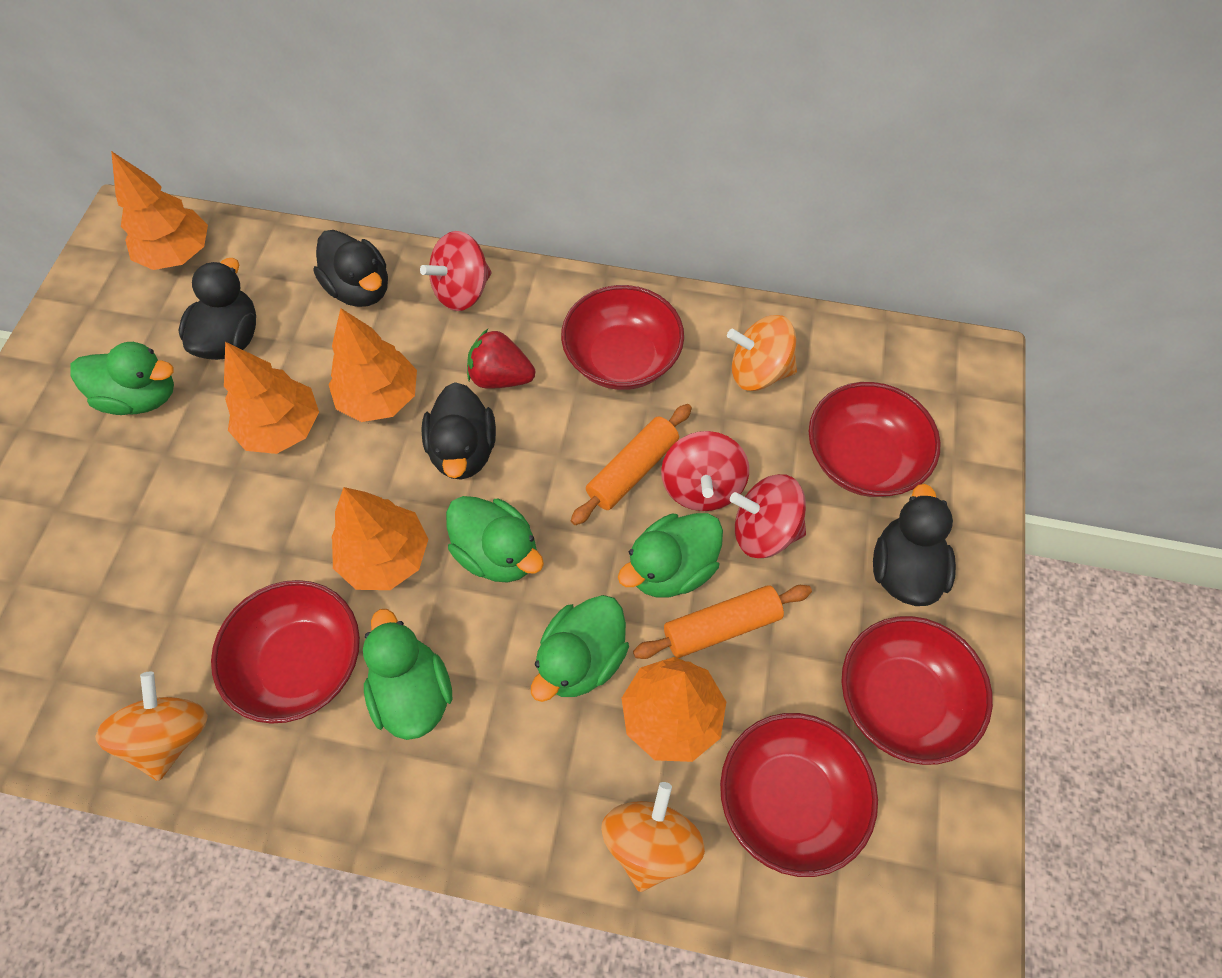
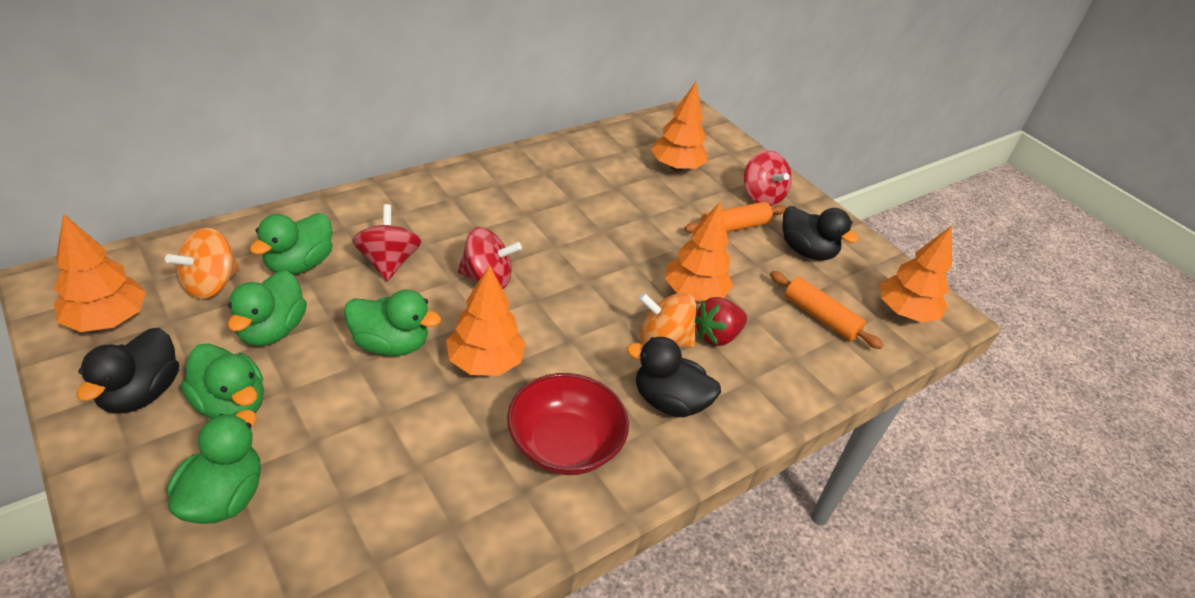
black duck: 4 -> 3
orange spinning top: 3 -> 2
red bowl: 5 -> 1

